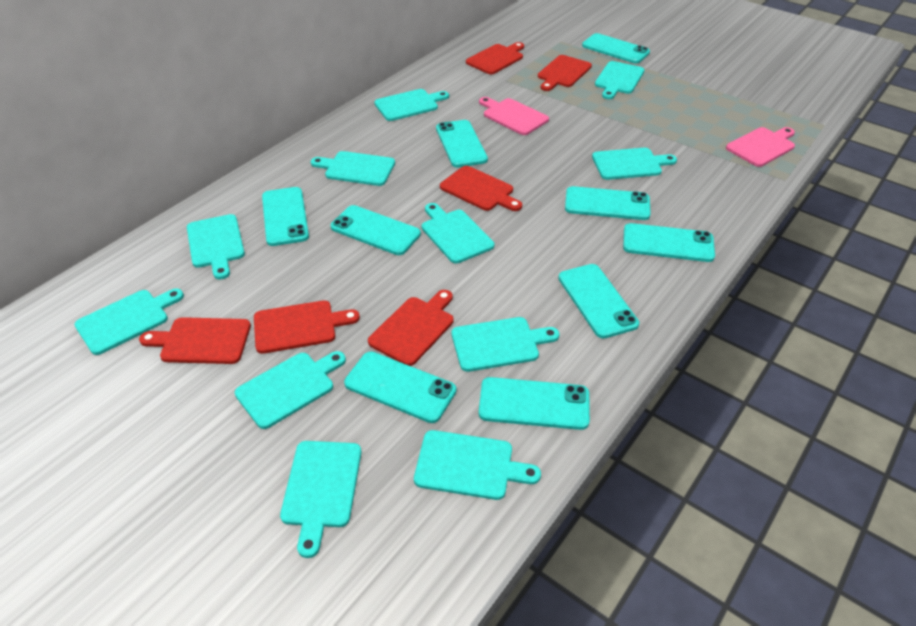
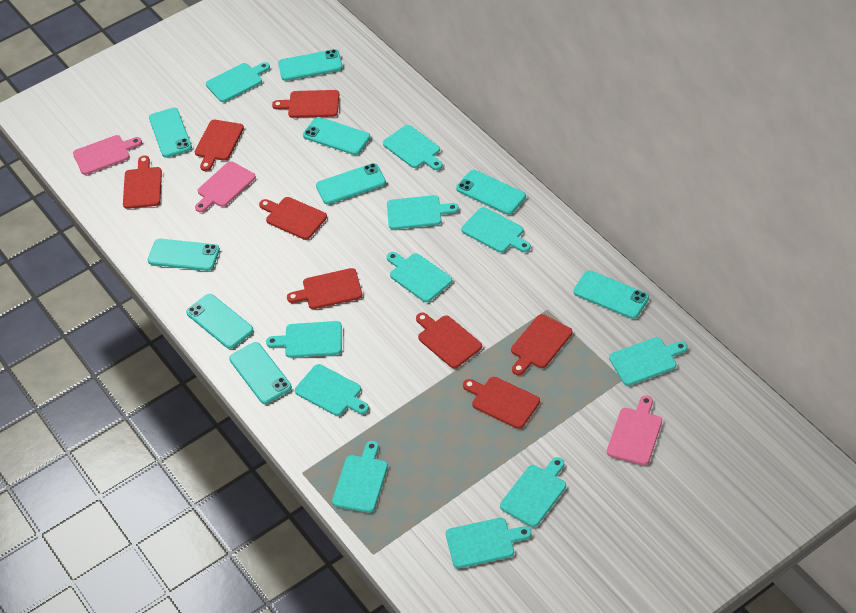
pink cutting board: 2 -> 3
red cutting board: 6 -> 8

